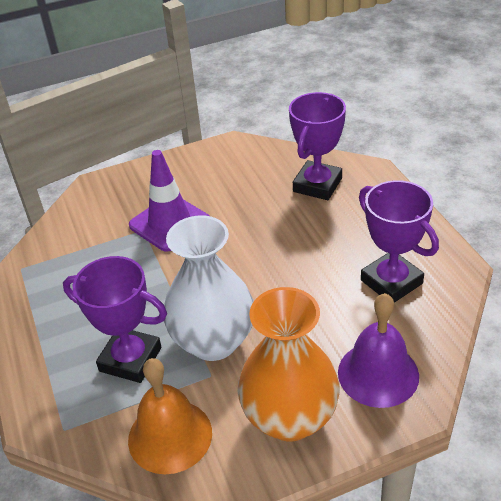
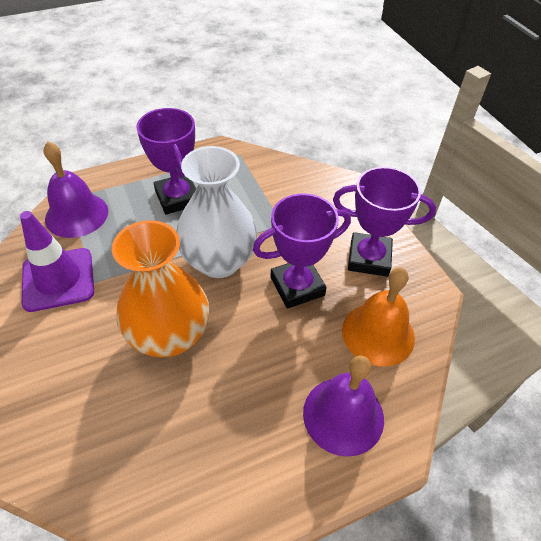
purple bell: 1 -> 2

